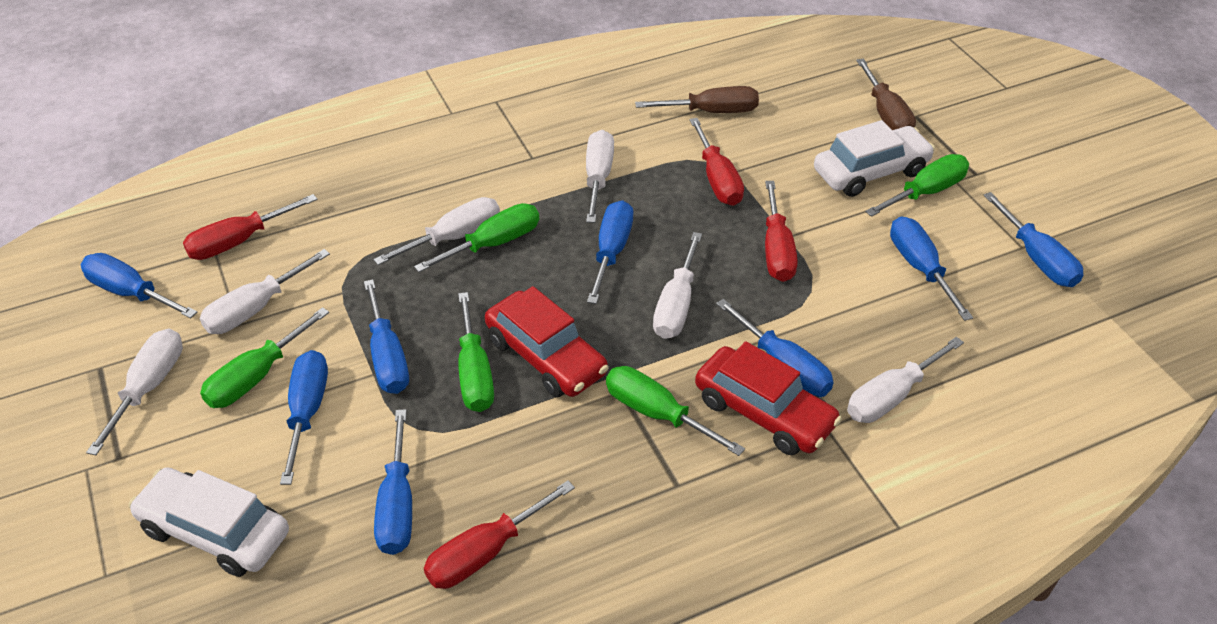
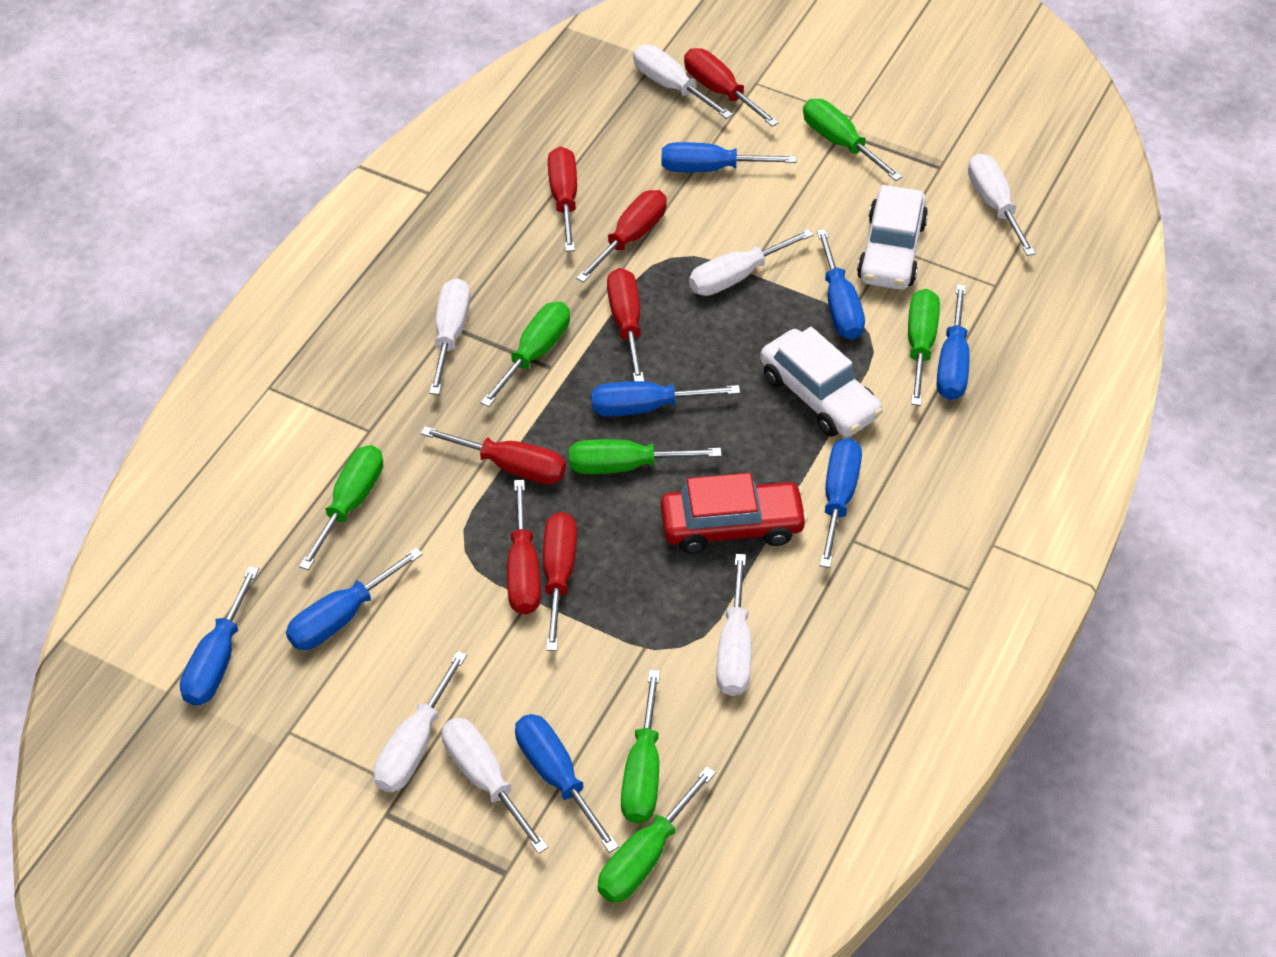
brown screwdriver: 2 -> 0
green screwdriver: 5 -> 7
red car: 2 -> 1
red screwdriver: 4 -> 7
white screwdriver: 6 -> 7

